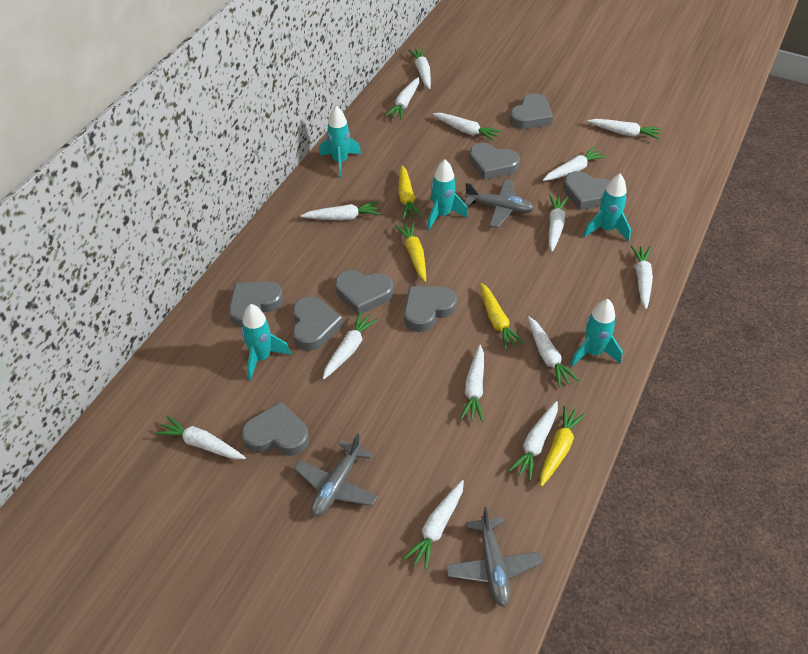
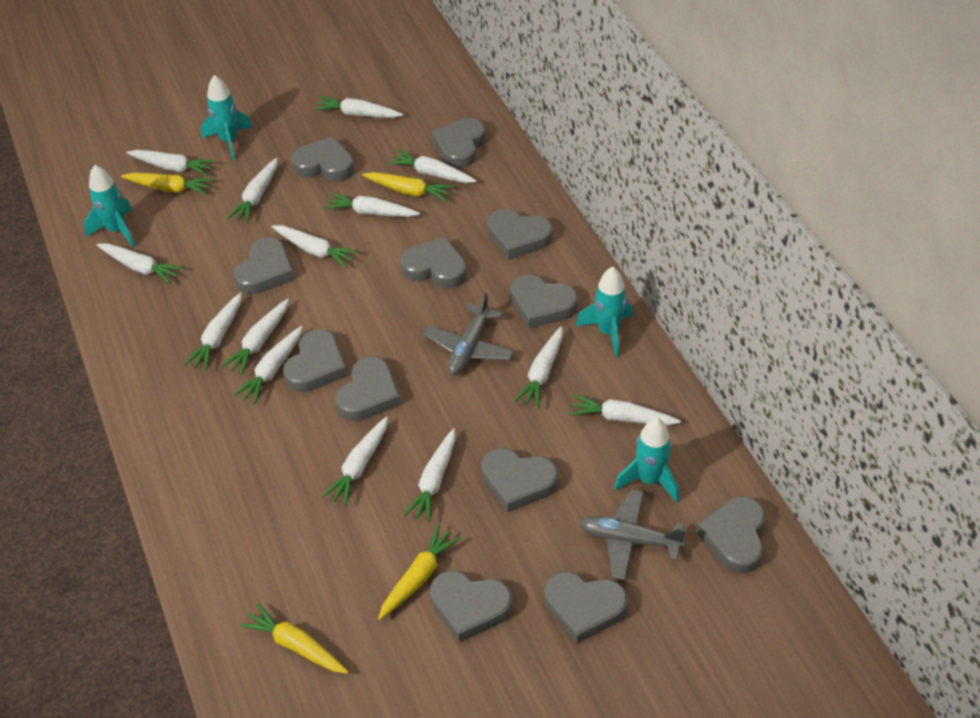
grey heart: 8 -> 12
grey plane: 3 -> 2
turquoise rocket: 5 -> 4

